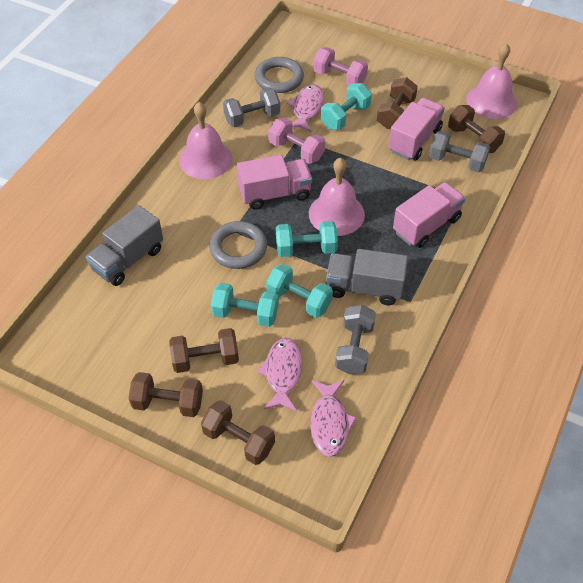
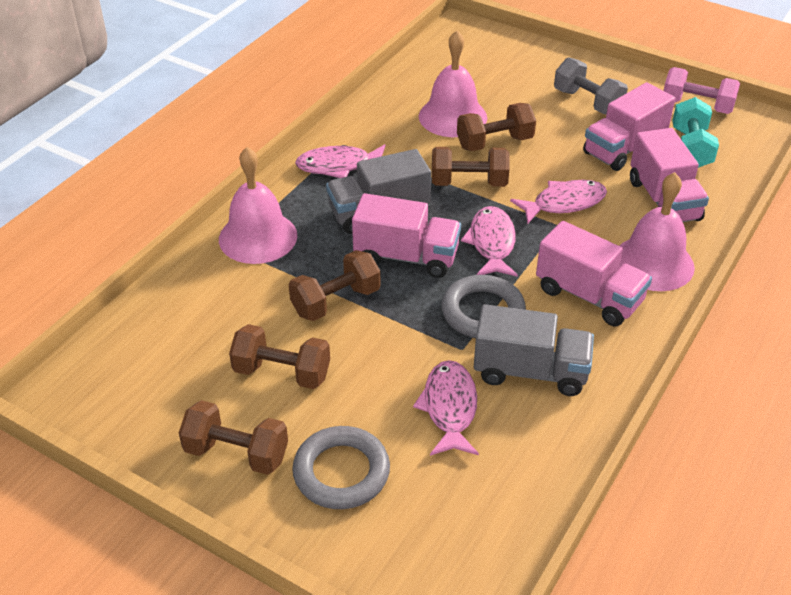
grey dumbbell: 3 -> 1
pink dumbbell: 2 -> 1
pink fish: 3 -> 4
pink truck: 3 -> 4
turquoise dumbbell: 4 -> 1

